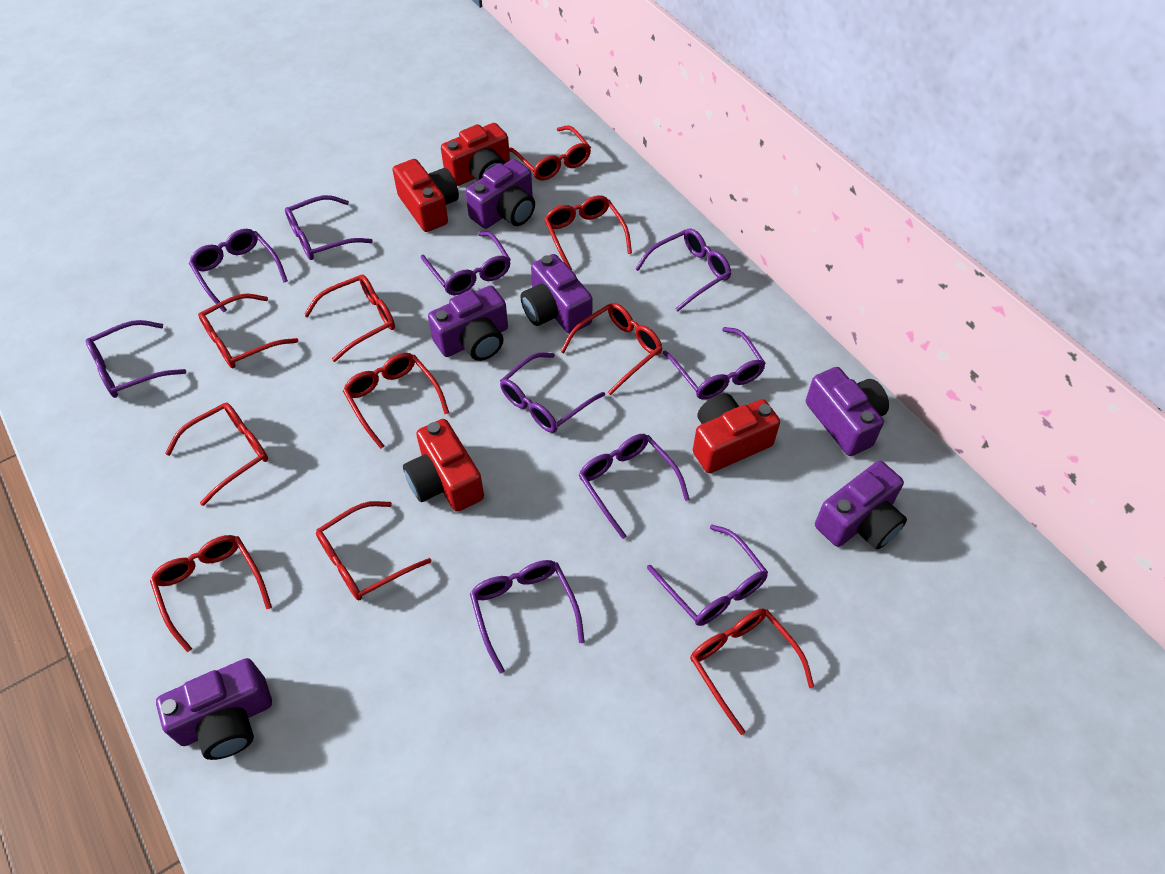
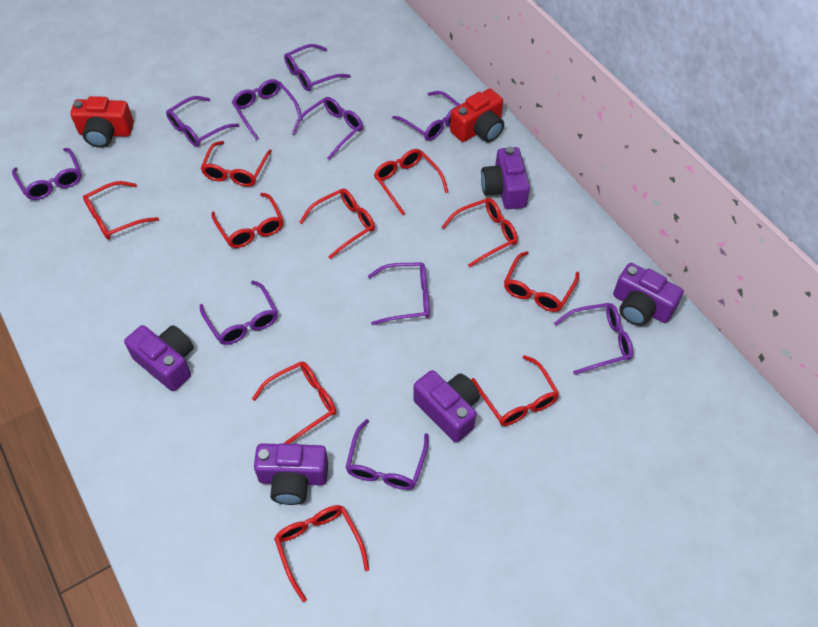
purple camera: 6 -> 5
red camera: 4 -> 2

